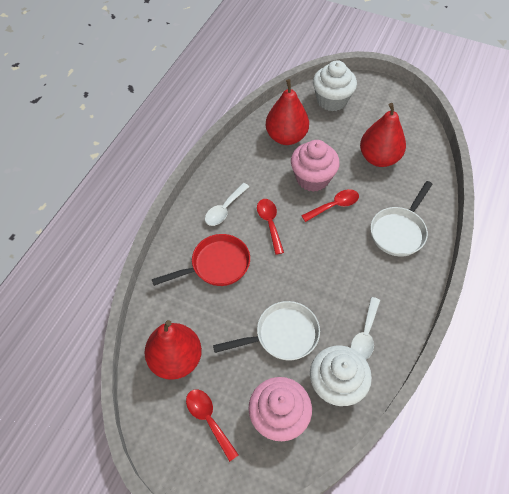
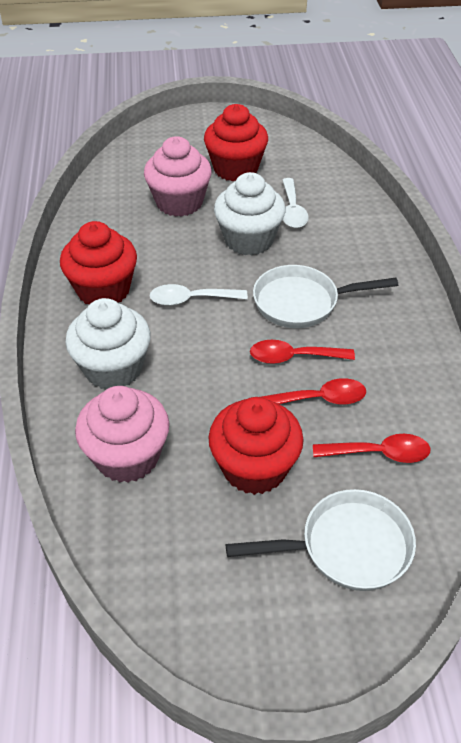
red cupcake: 0 -> 3
red pan: 1 -> 0
red pear: 3 -> 0

